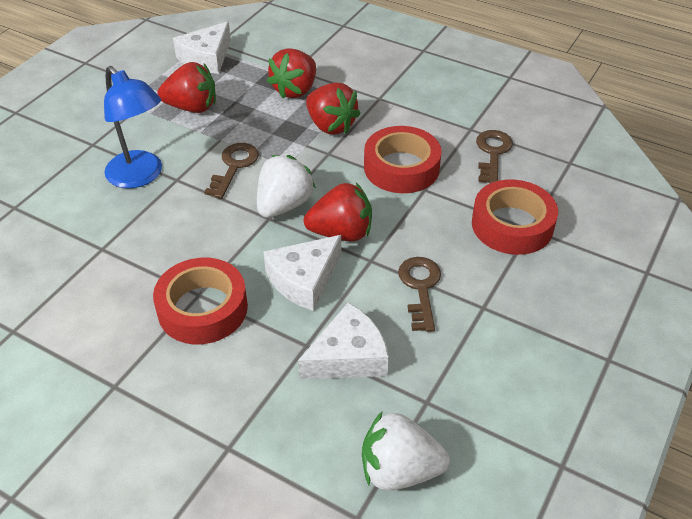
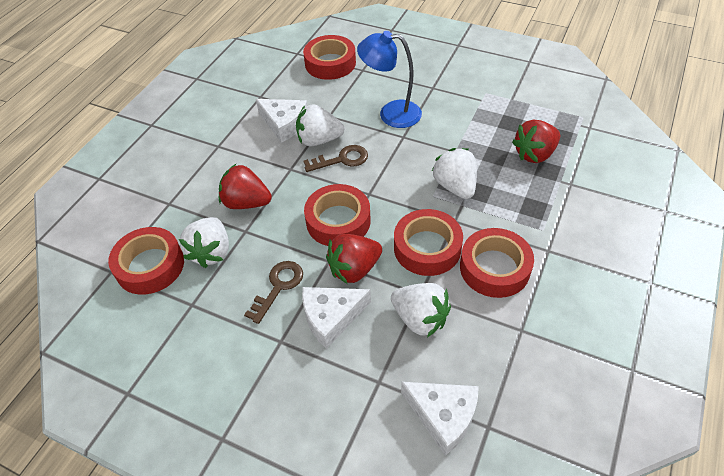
brown key: 3 -> 2
red strawberry: 4 -> 3
red tape: 3 -> 5
white strawberry: 2 -> 4

